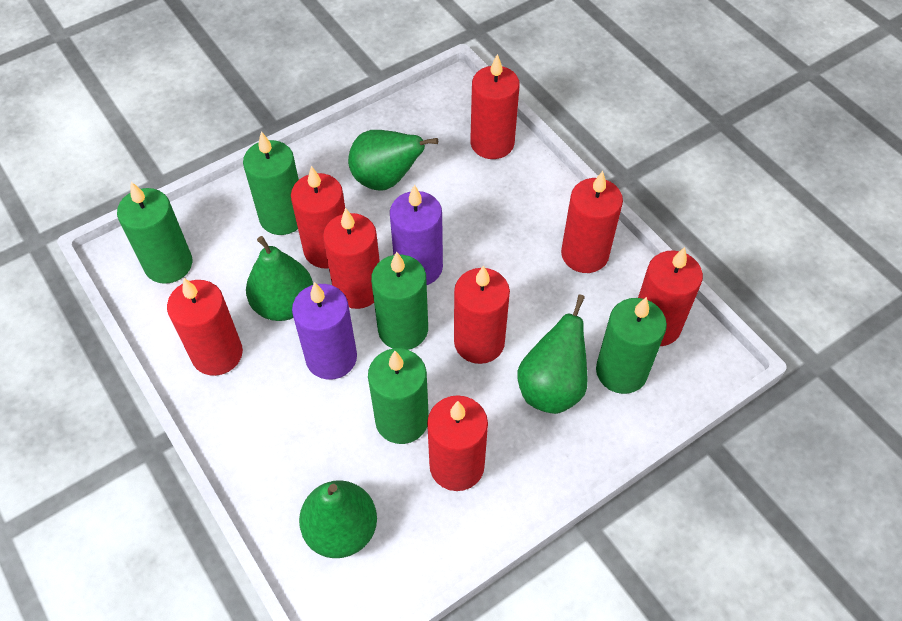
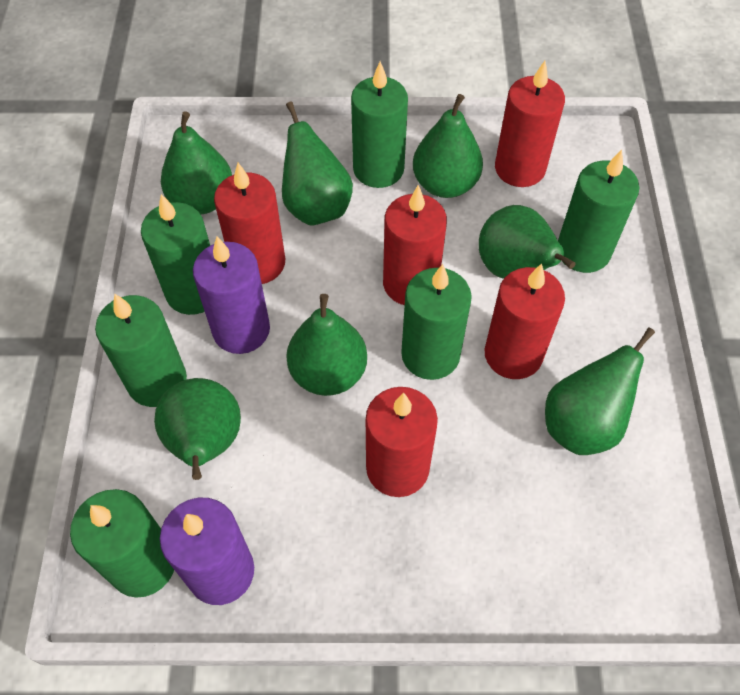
green candle: 5 -> 6
green pear: 4 -> 7
red candle: 8 -> 5

